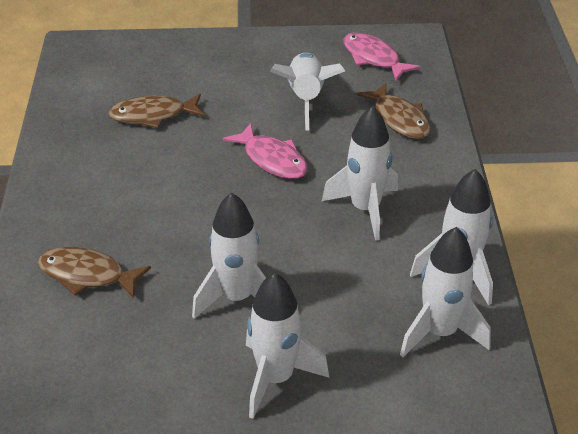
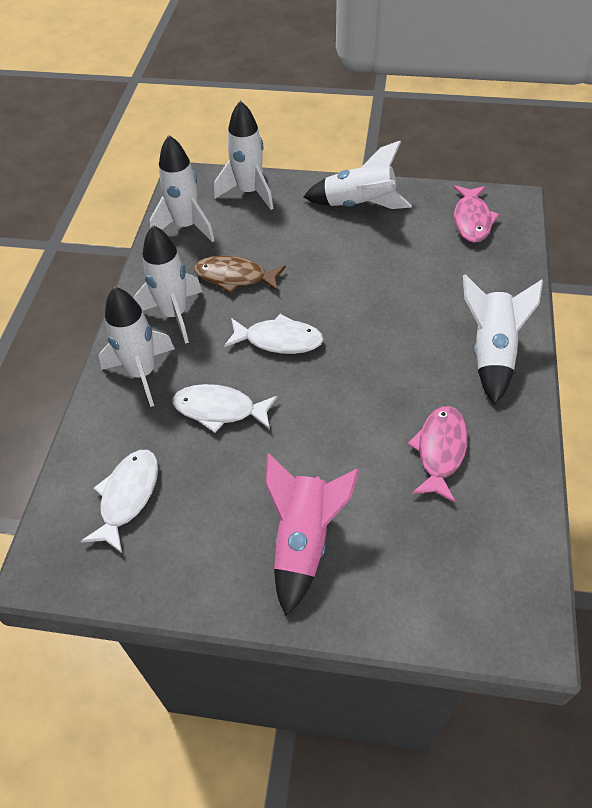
brown fish: 3 -> 1
pink rocket: 0 -> 1
white fish: 0 -> 3

